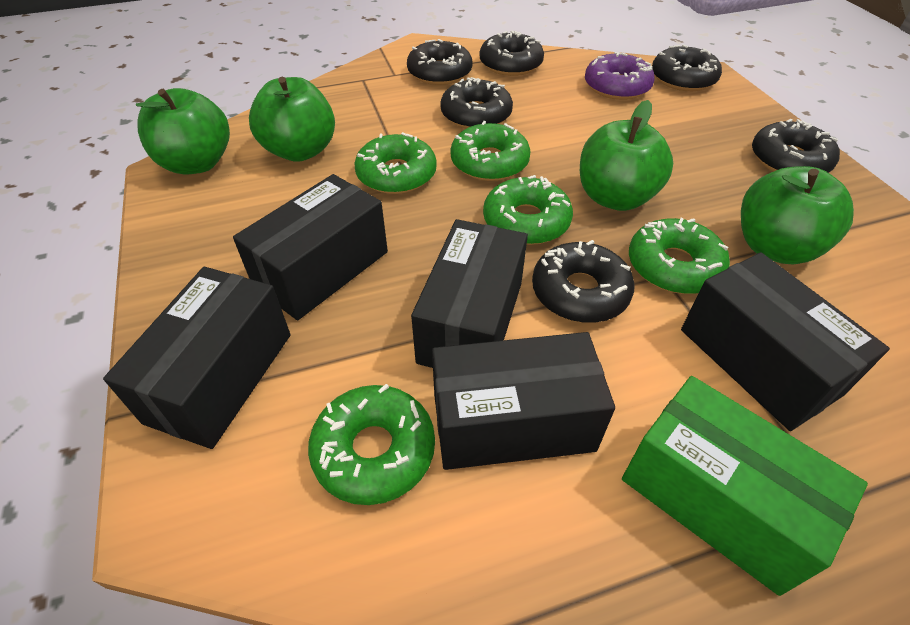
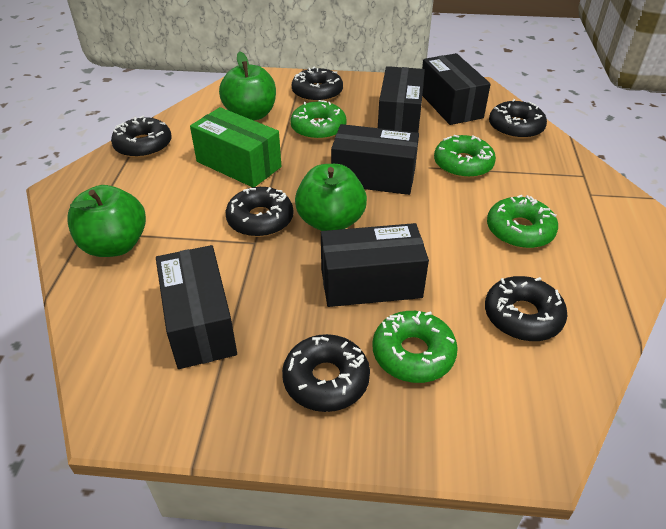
green apple: 4 -> 3
green donut: 5 -> 4
purple donut: 1 -> 0

